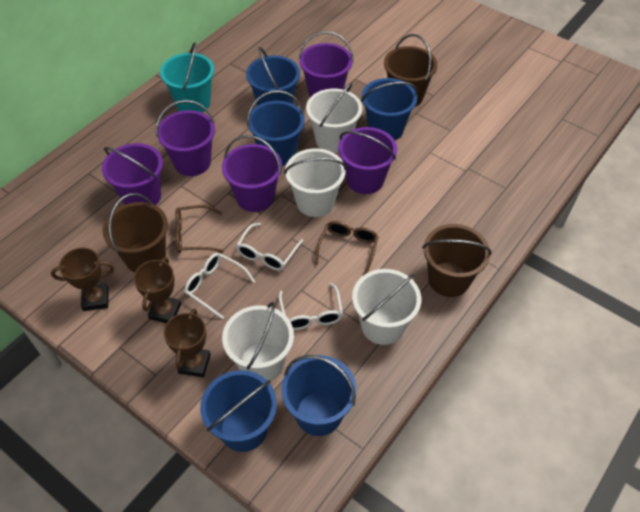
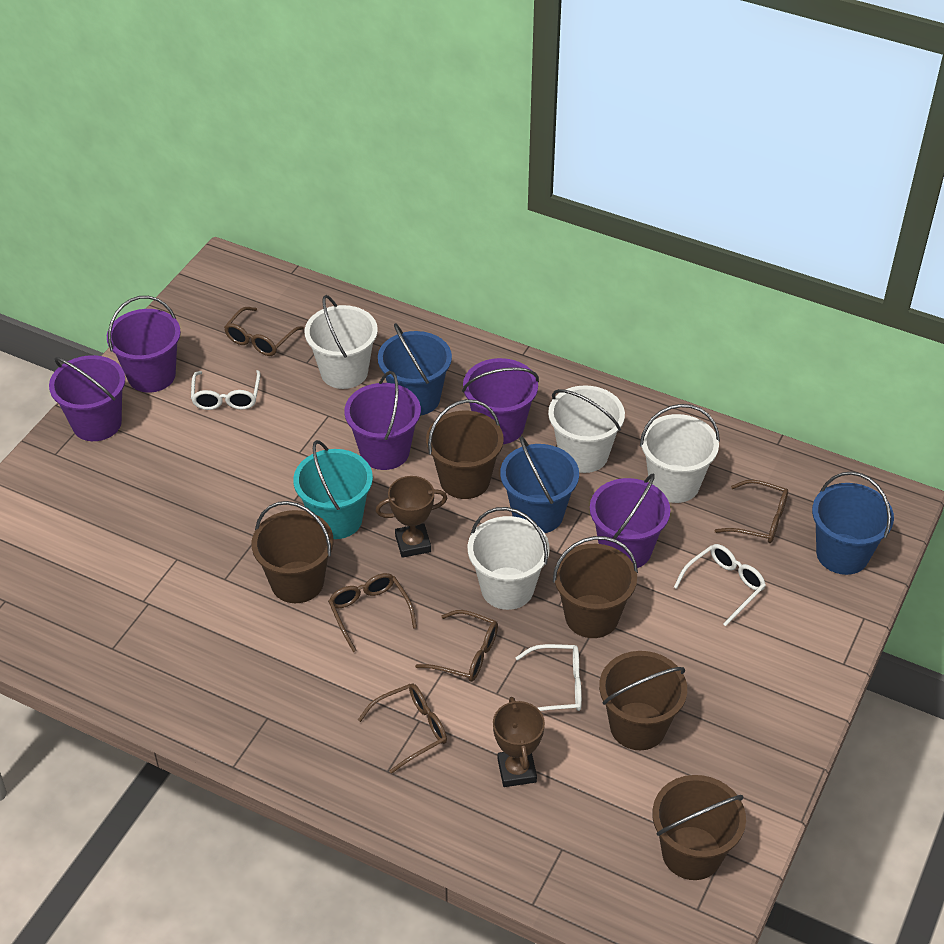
blue bucket: 5 -> 3
brown bucket: 3 -> 5
brown glasses: 2 -> 5
brown trophy: 3 -> 2

